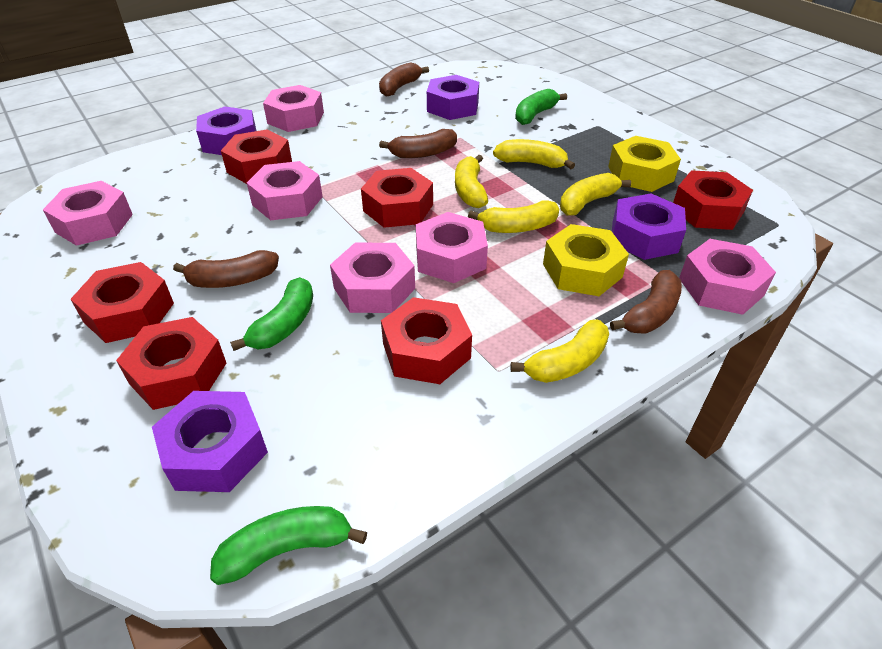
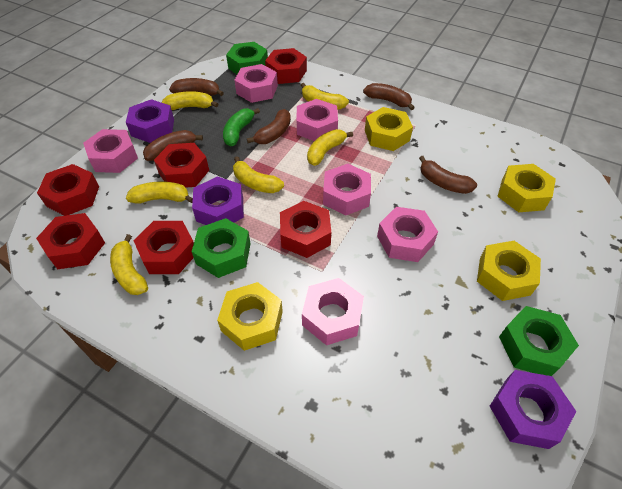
brown banana: 4 -> 5
green banana: 3 -> 1
green nut: 0 -> 3
purple nut: 4 -> 3
yellow banana: 5 -> 6
yellow nut: 2 -> 4

